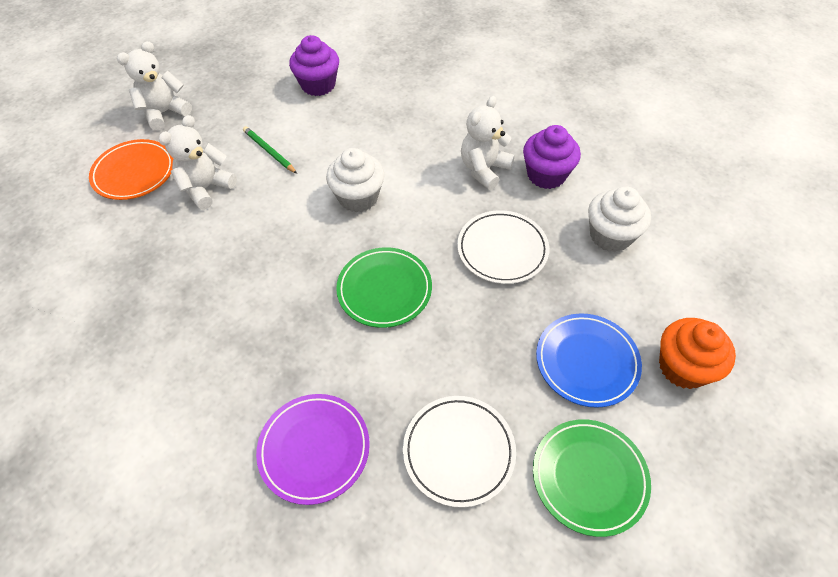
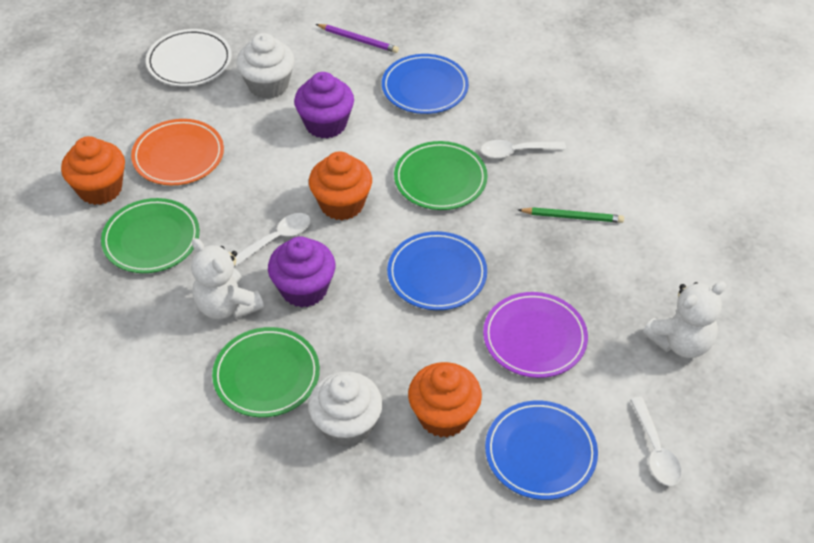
blue plate: 1 -> 3
green plate: 2 -> 3
orange cupcake: 1 -> 3
purple pencil: 0 -> 1
white plate: 2 -> 1
white spoon: 0 -> 3
white teddy bear: 3 -> 2

